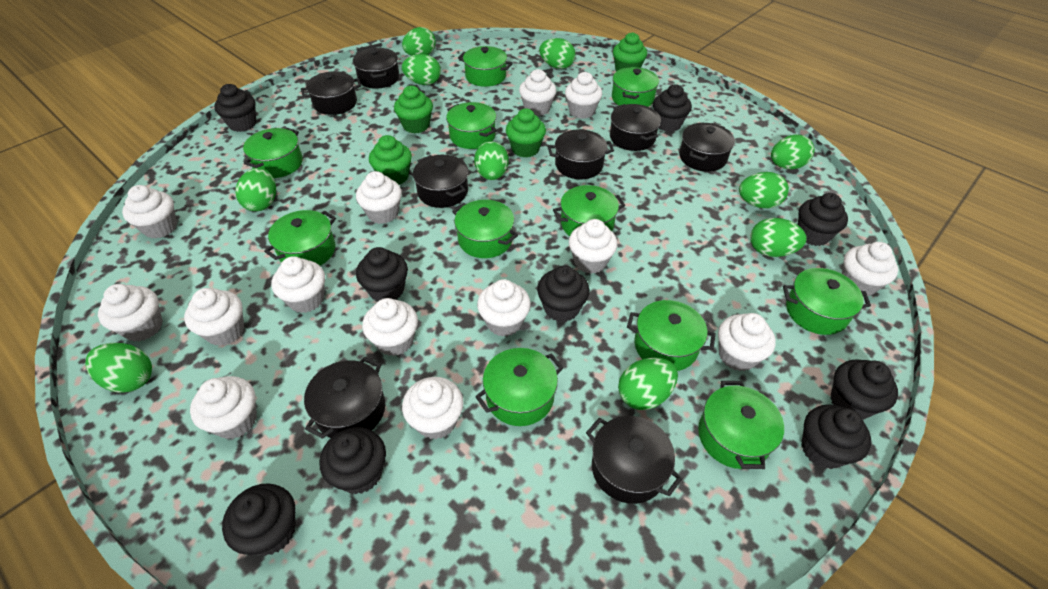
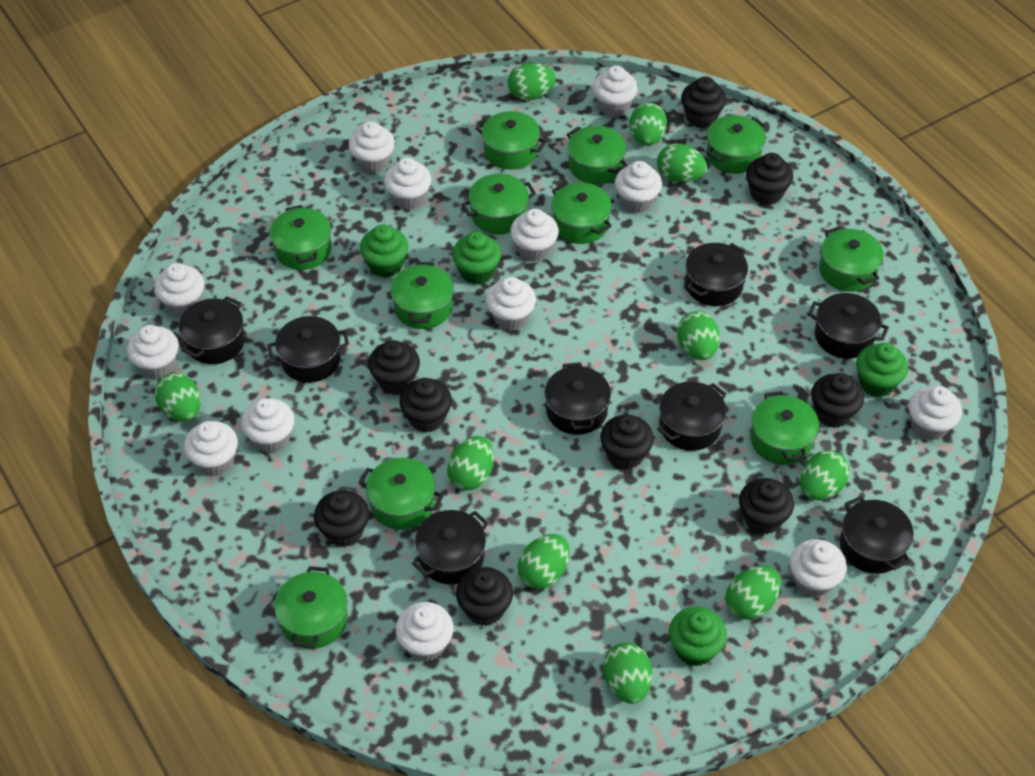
white cupcake: 14 -> 13

